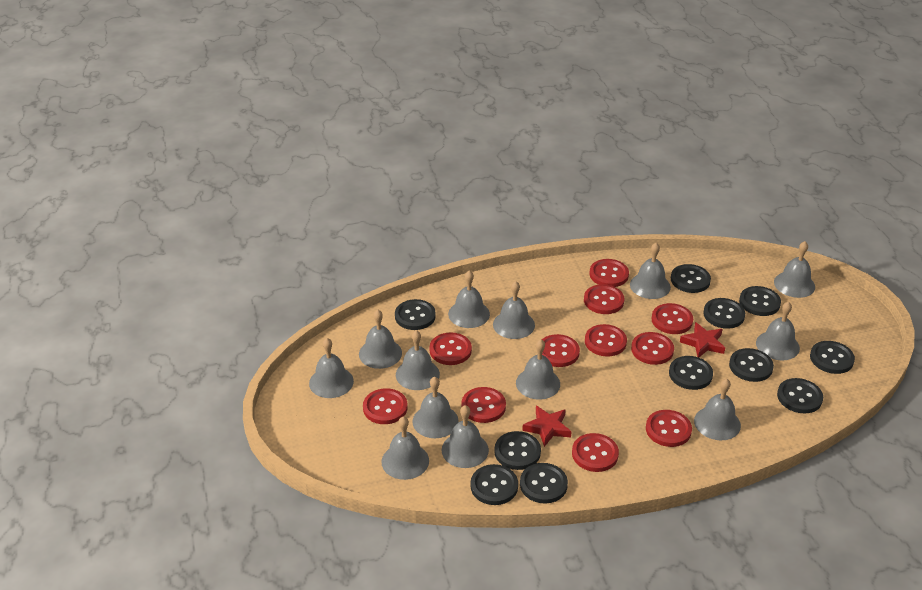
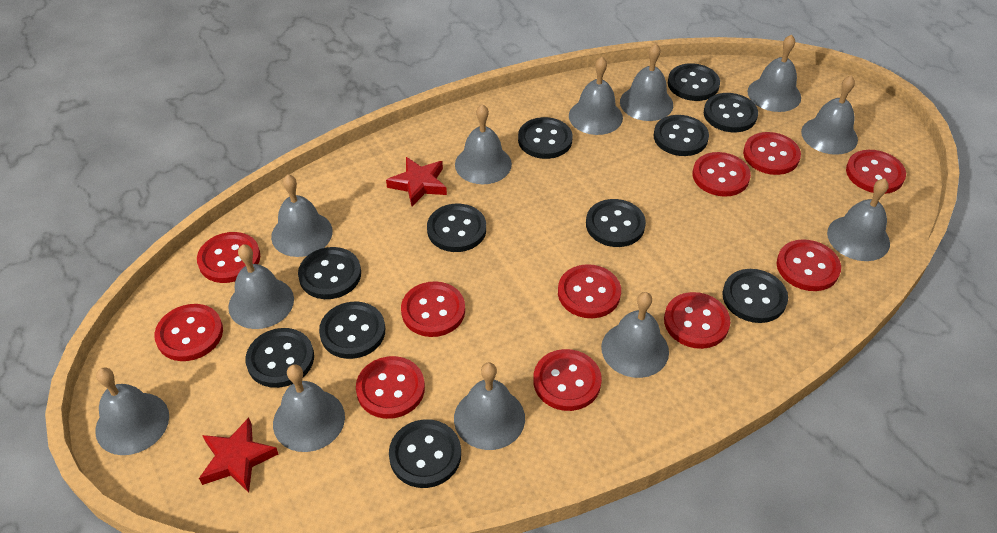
grey bell: 13 -> 12

